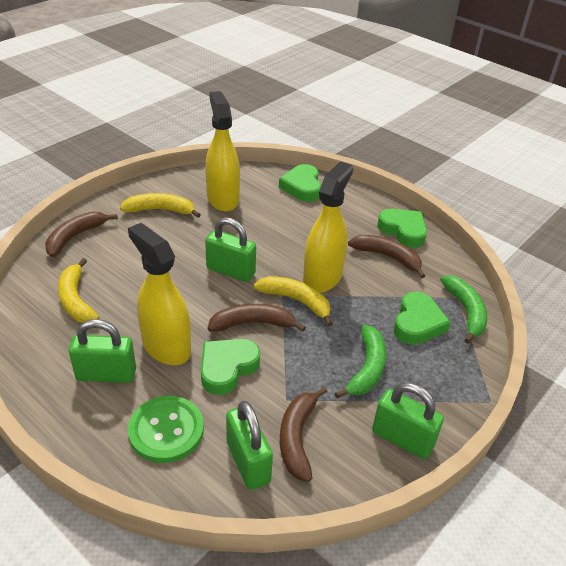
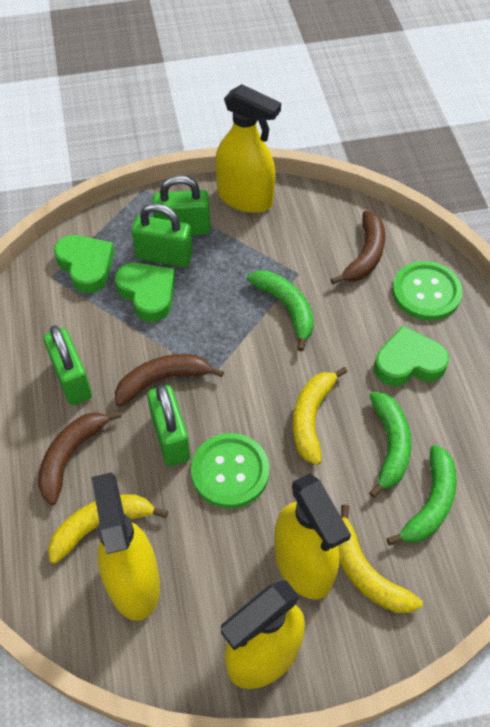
brown banana: 4 -> 3
green banana: 2 -> 3
green button: 1 -> 2
green heart: 4 -> 3
yellow spray bottle: 3 -> 4

